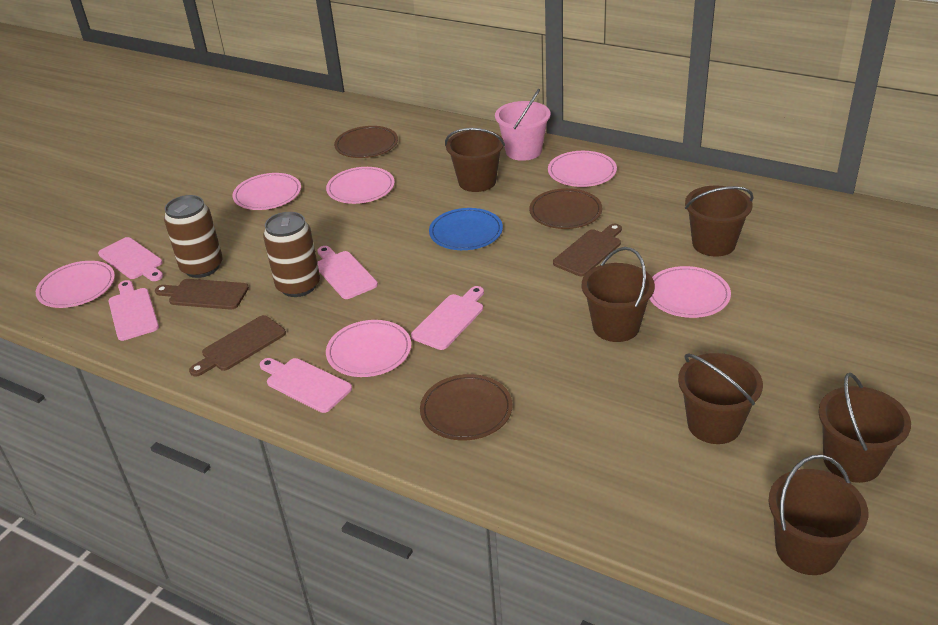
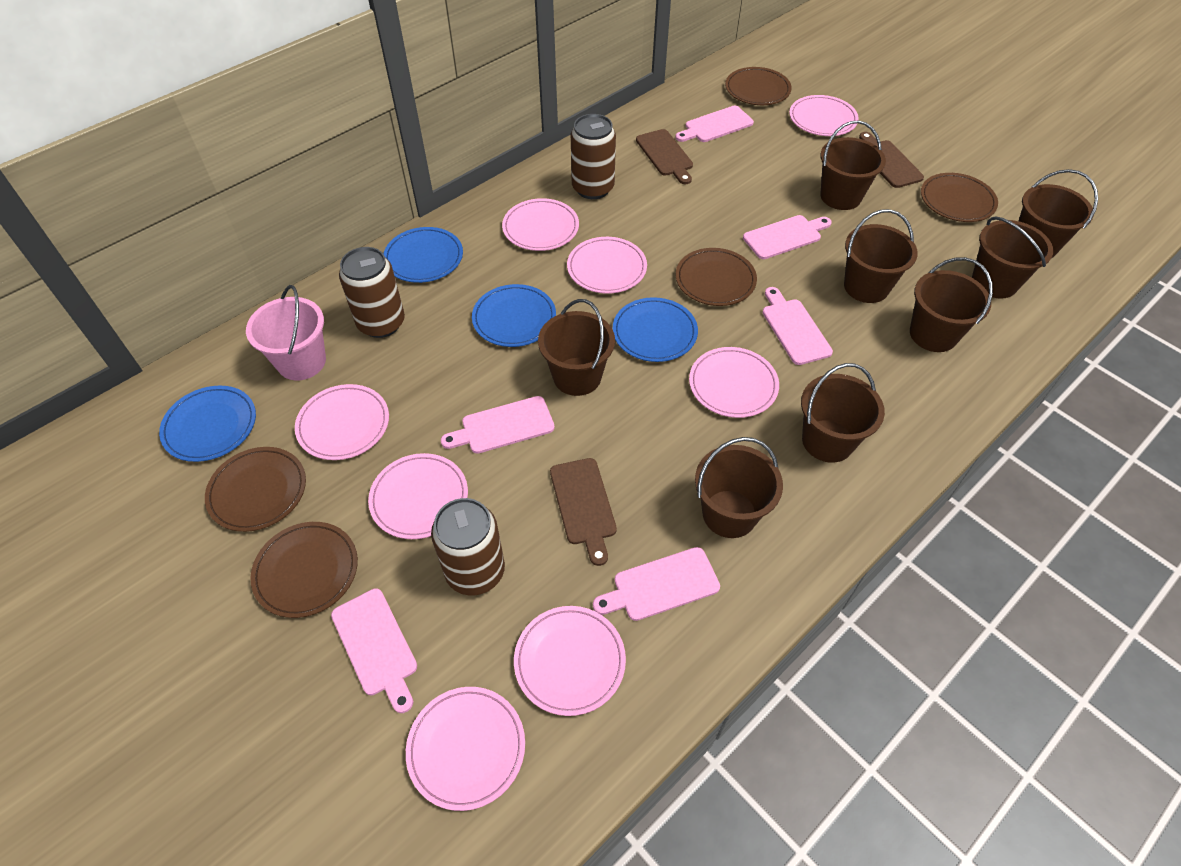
blue plate: 1 -> 4
brown bucket: 6 -> 8
brown can: 2 -> 3
brown plate: 3 -> 5
pink cutting board: 5 -> 6
pink plate: 6 -> 8

